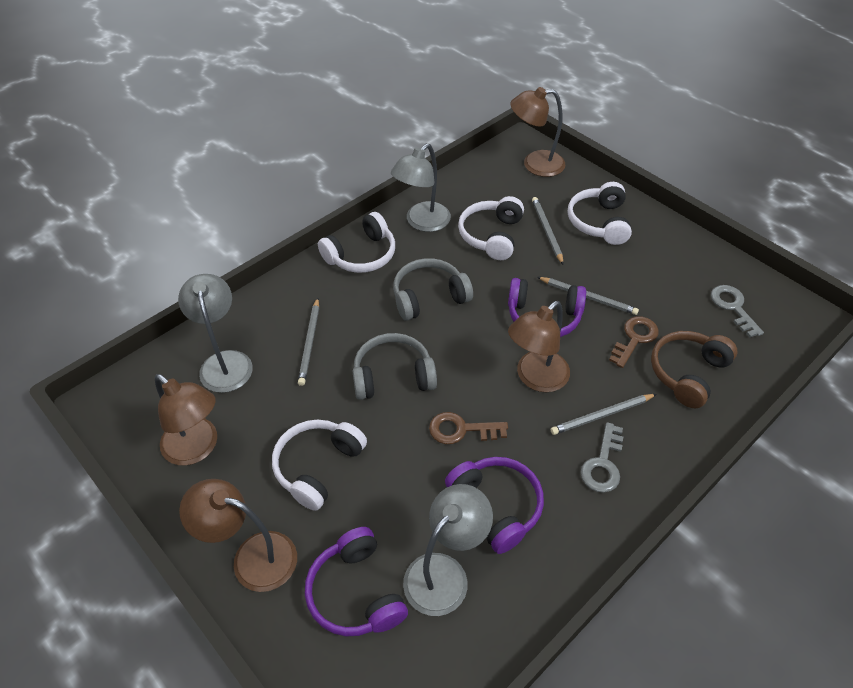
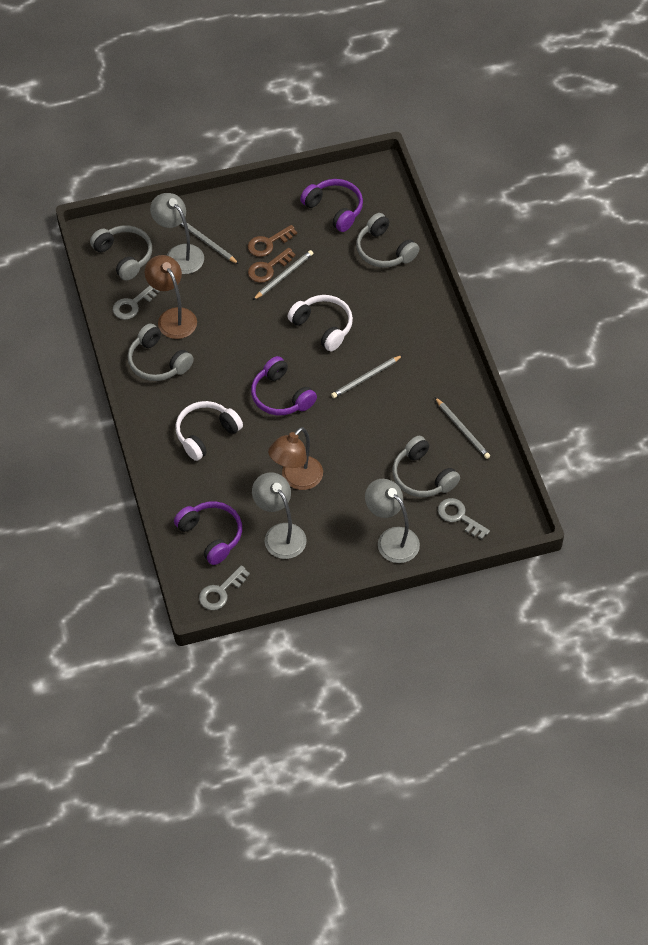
brown headphones: 1 -> 0
brown lamp: 4 -> 2
grey headphones: 2 -> 4
grey key: 2 -> 3
white headphones: 4 -> 2

